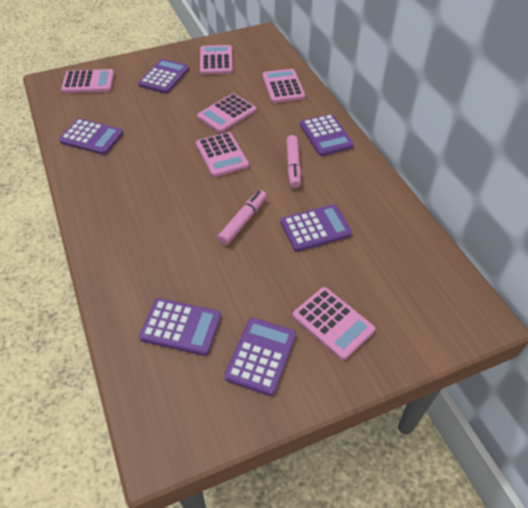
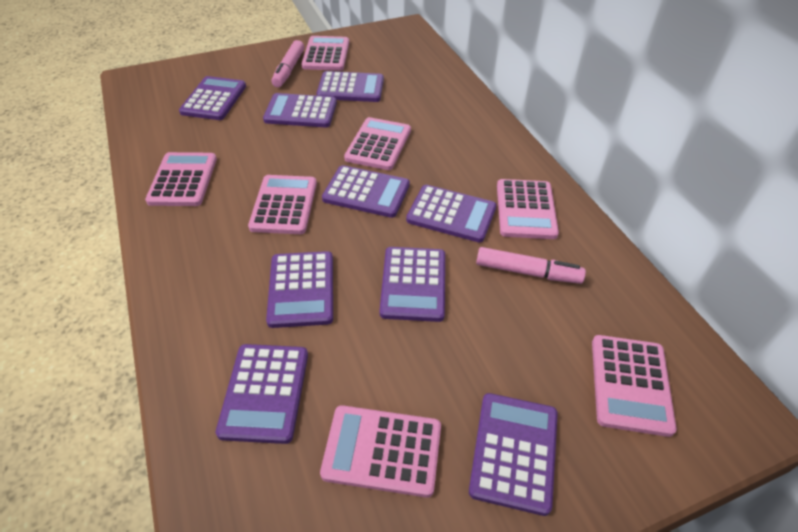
pink calculator: 6 -> 7
purple calculator: 6 -> 9

